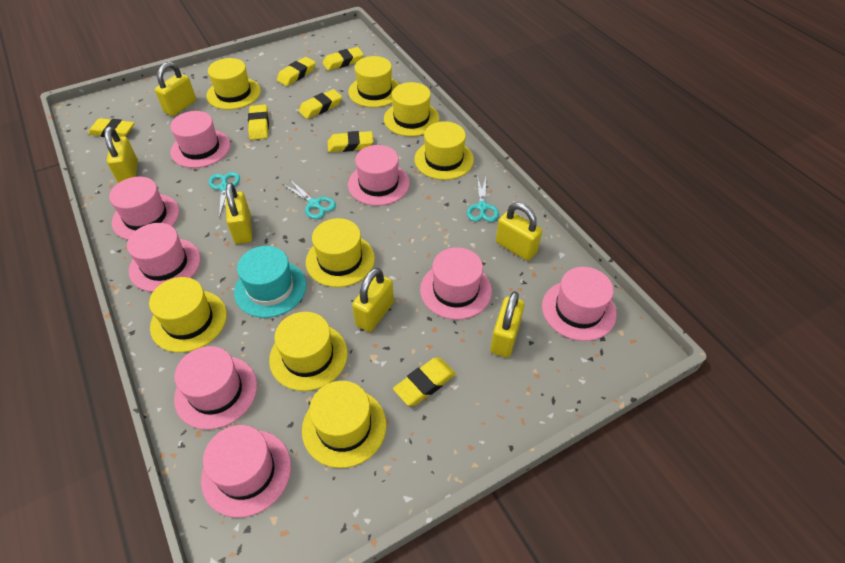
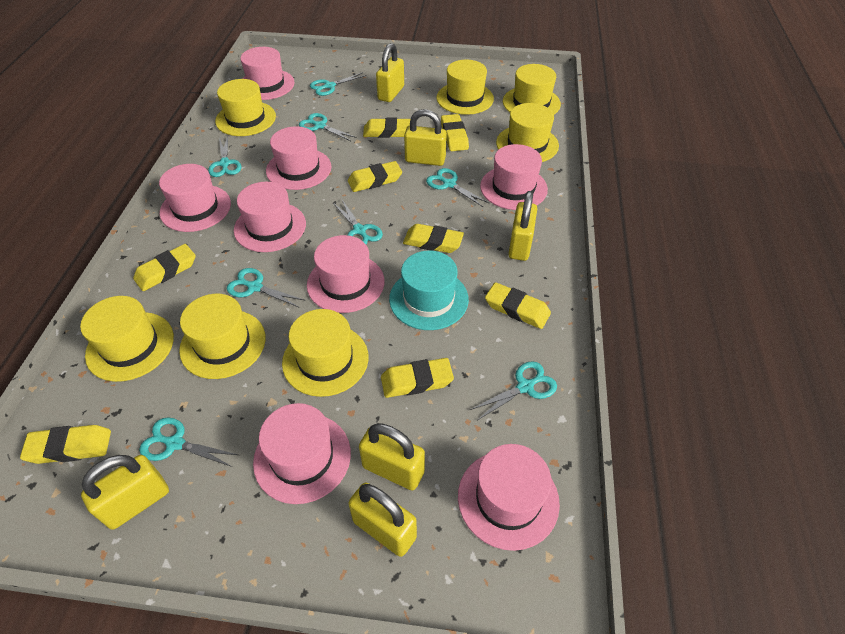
turquoise scissors: 3 -> 8
yellow eraser: 7 -> 8
yellow hat: 8 -> 7

